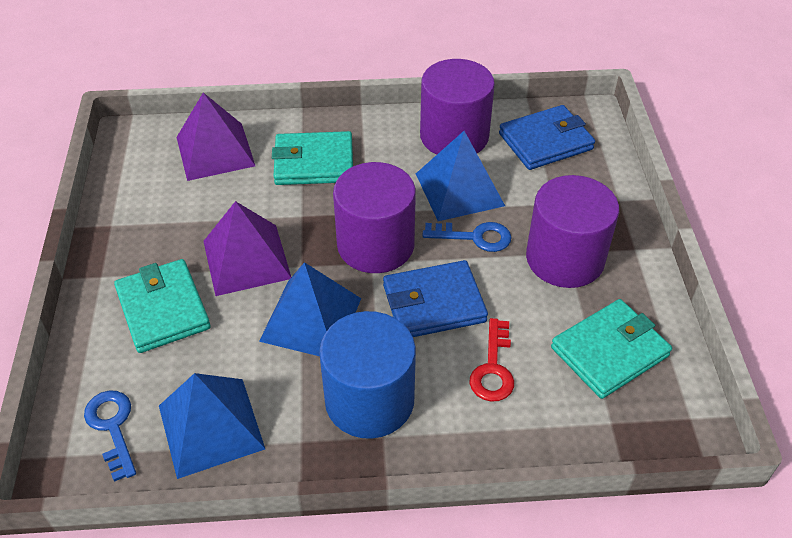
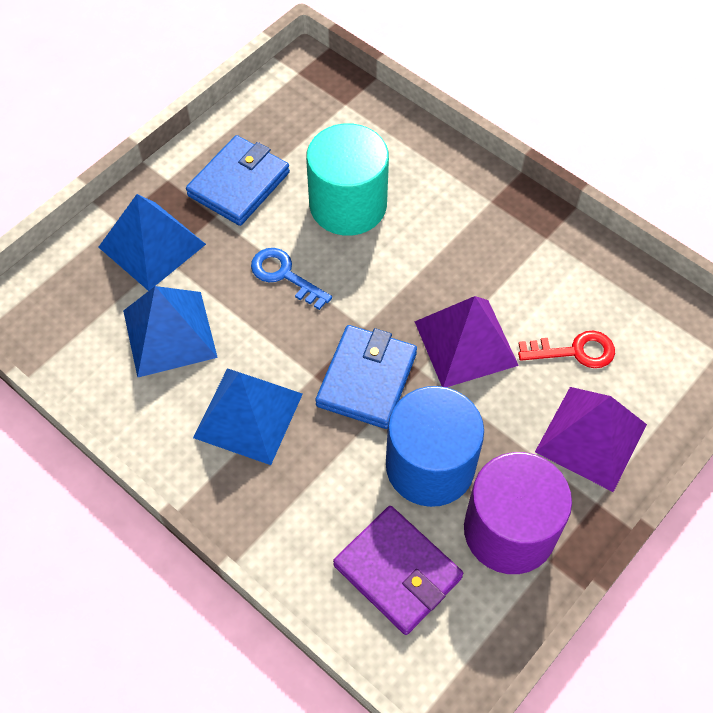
blue key: 2 -> 1
purple cylinder: 3 -> 1
purple wallet: 0 -> 1
turquoise cylinder: 0 -> 1
turquoise wallet: 3 -> 0

